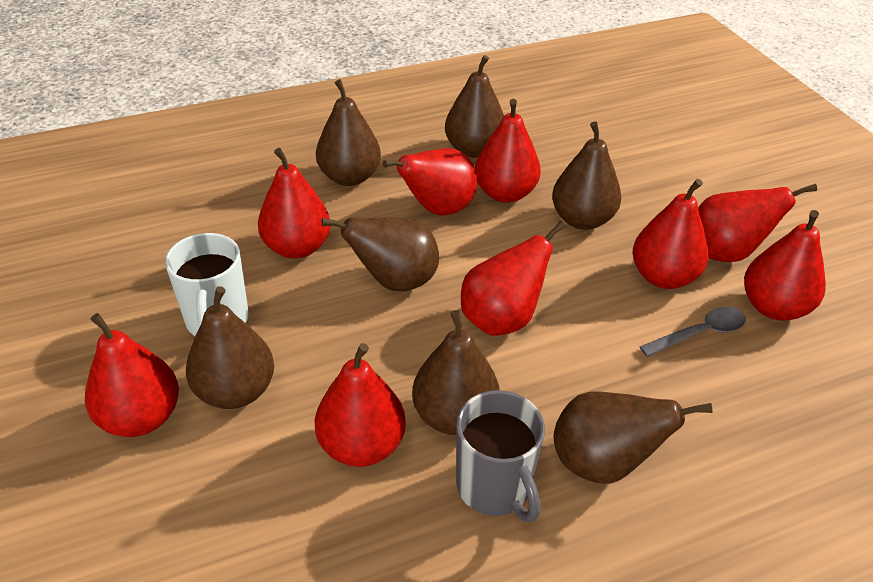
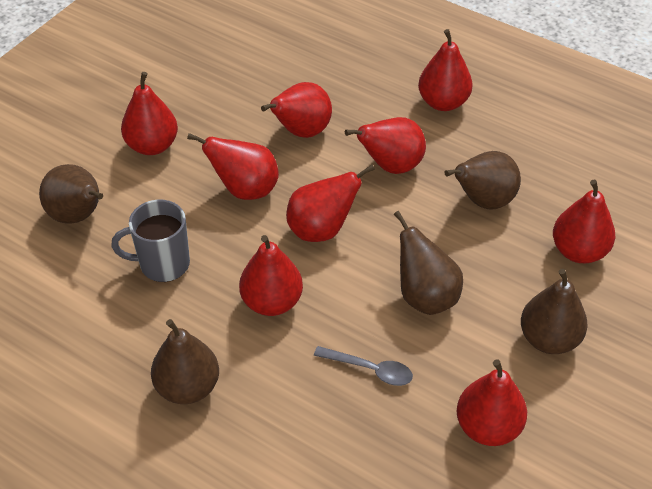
brown pear: 7 -> 5
white mug: 1 -> 0

